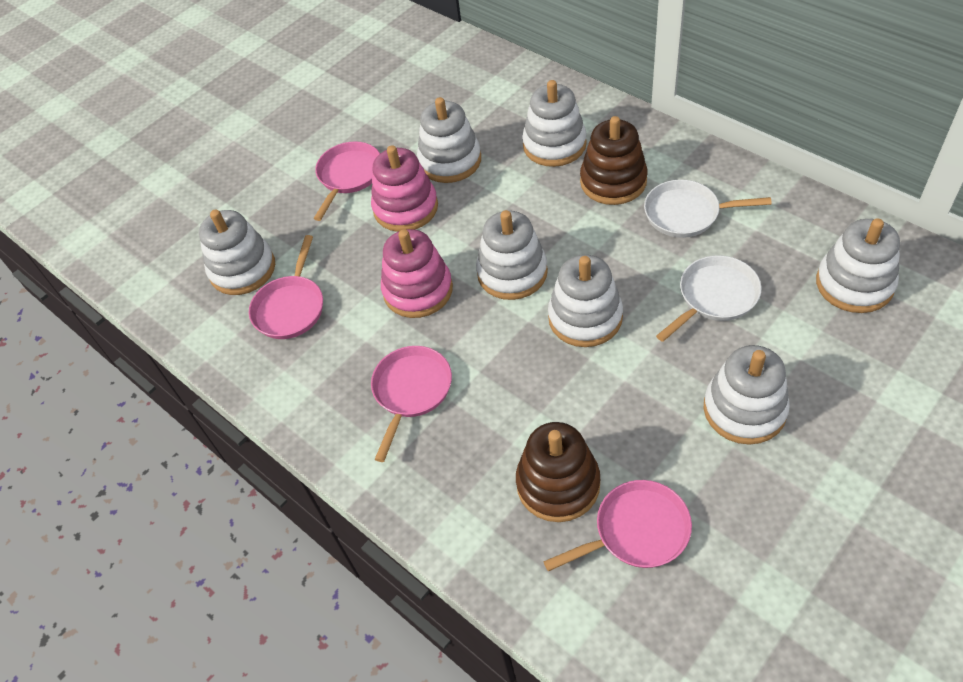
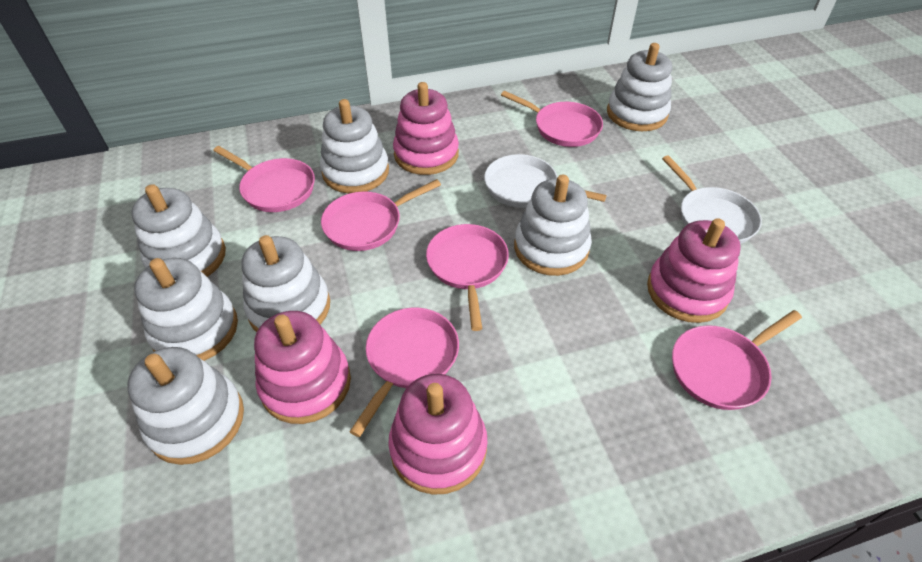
brown stacking toy: 2 -> 0
pink pan: 4 -> 6
pink stacking toy: 2 -> 4

